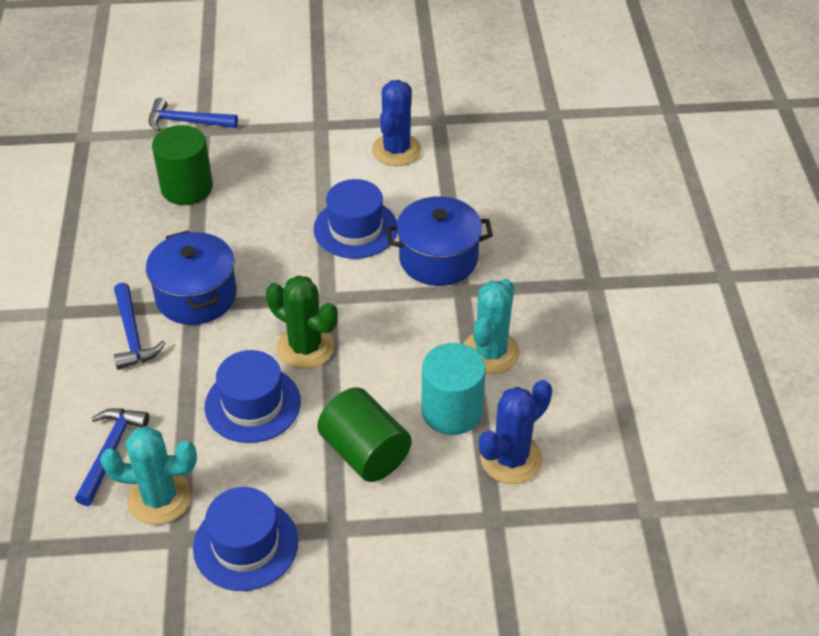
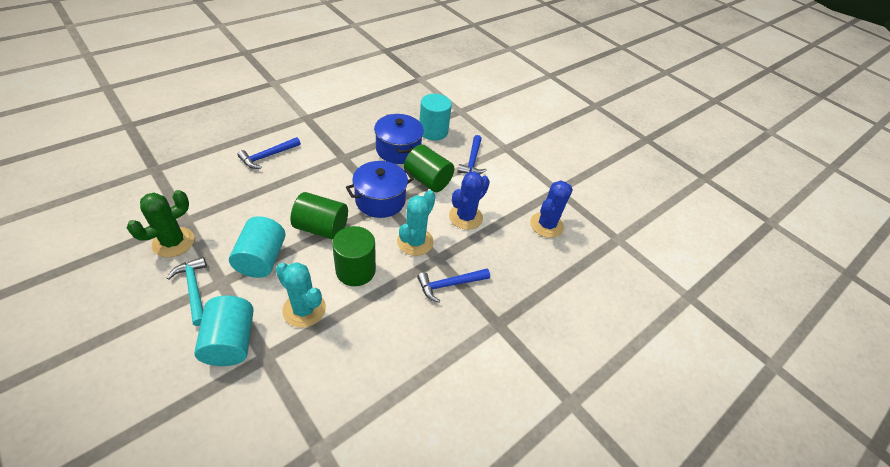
blue hat: 3 -> 0
green cylinder: 2 -> 3
turquoise cylinder: 1 -> 3
turquoise hammer: 0 -> 1

